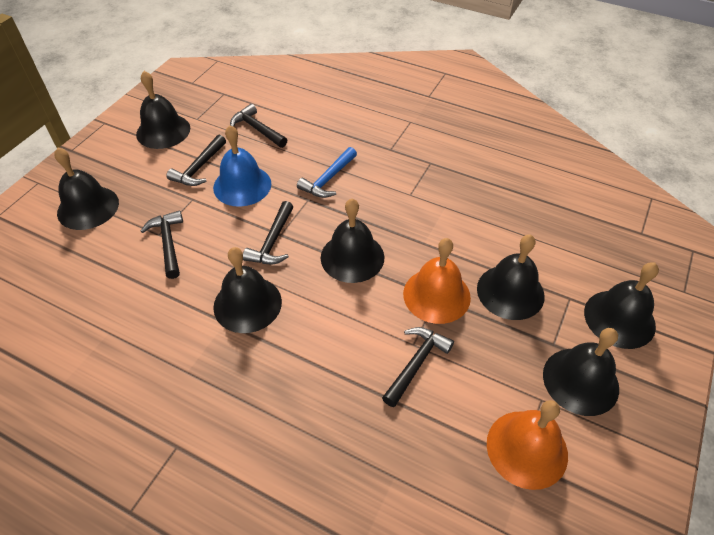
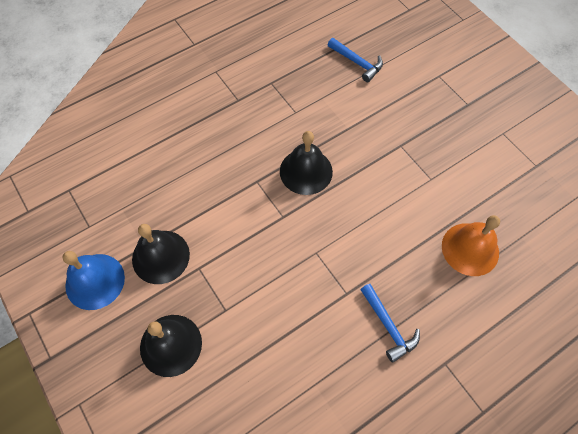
black bell: 7 -> 3
black hammer: 5 -> 0
blue hammer: 1 -> 2
orange bell: 2 -> 1

